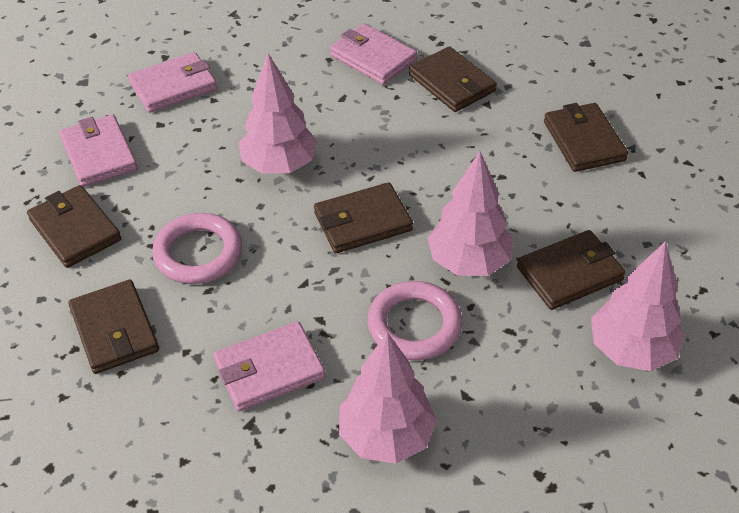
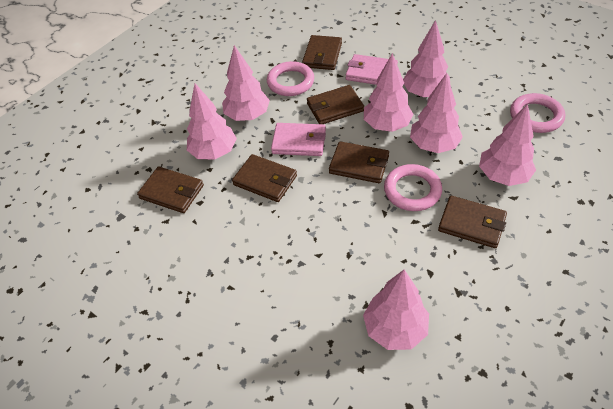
pink ring: 2 -> 3
pink tree: 4 -> 7
pink wallet: 4 -> 2

